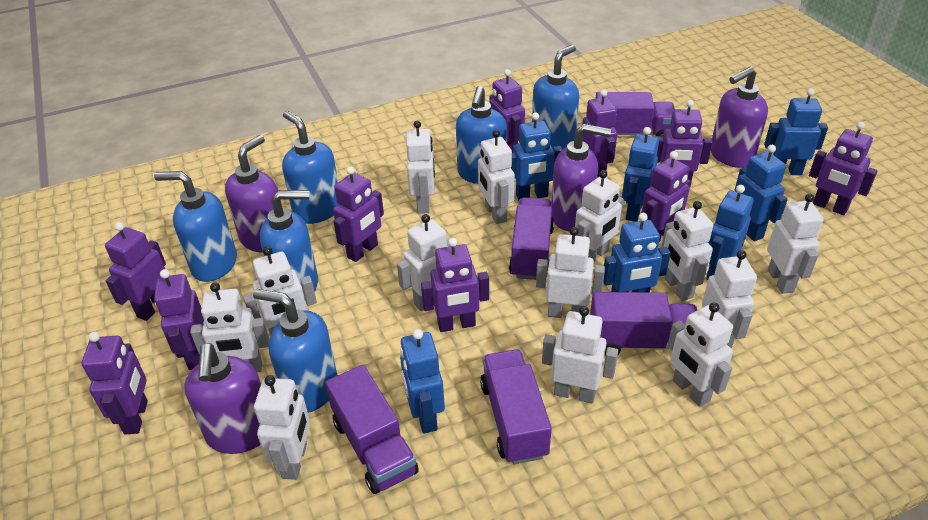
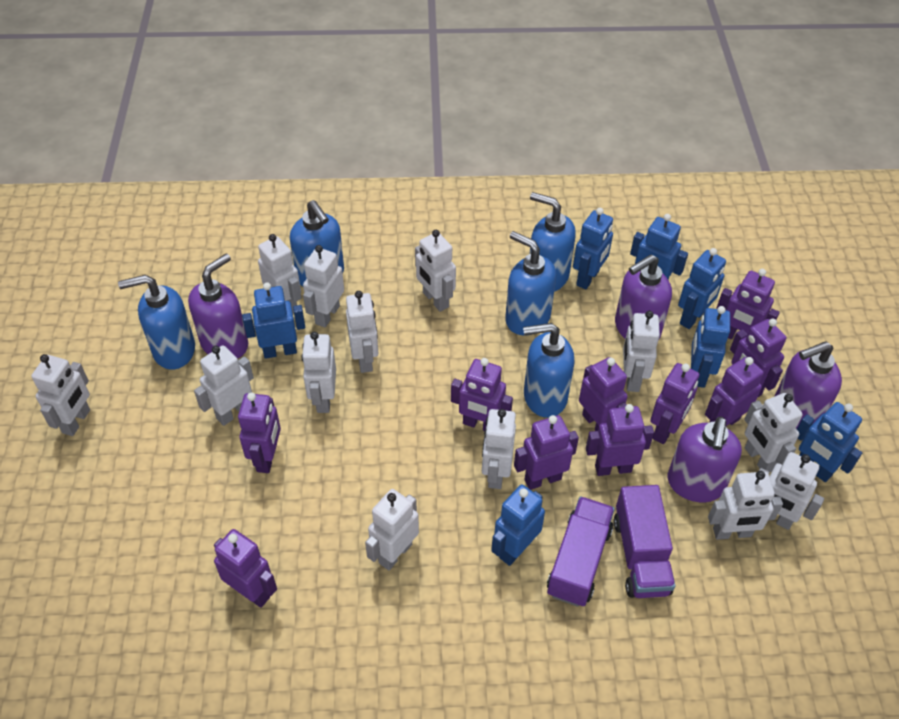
blue soap dispenser: 6 -> 5
purple truck: 5 -> 2

